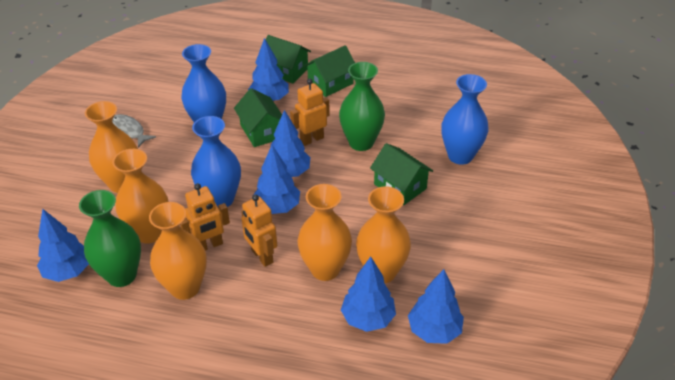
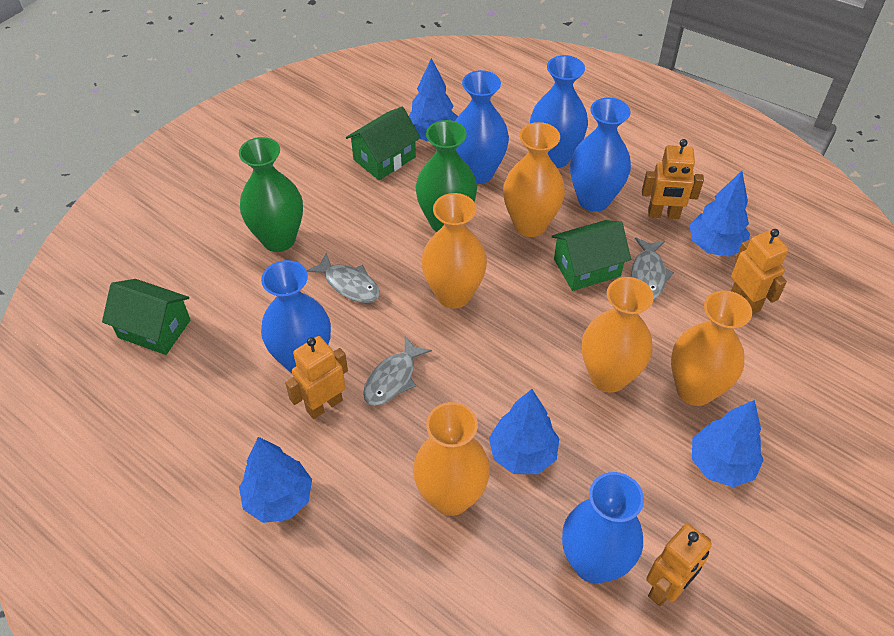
blue tree: 6 -> 5
blue vase: 3 -> 5
green house: 4 -> 3
grey fish: 1 -> 3
orange robot: 3 -> 4

